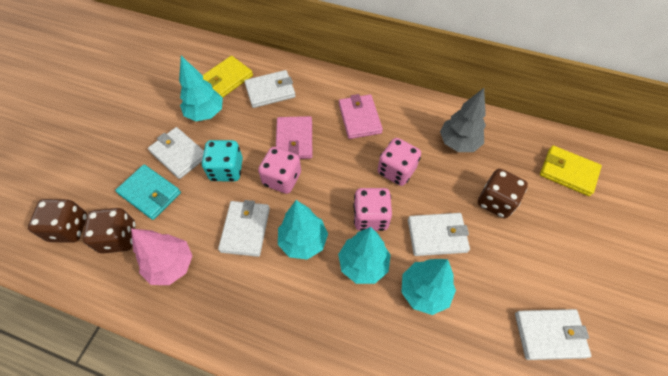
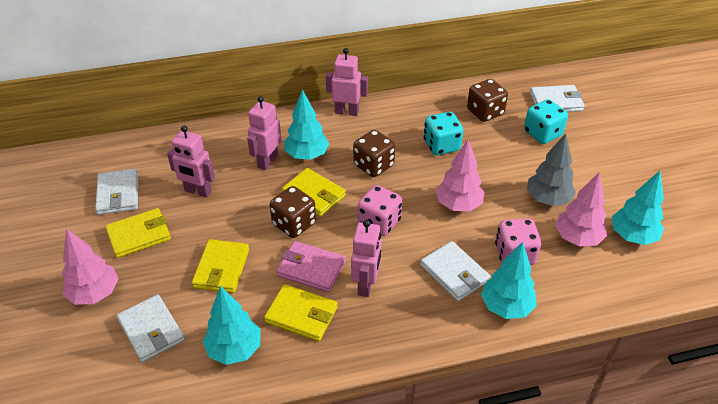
pink dice: 3 -> 2
pink robot: 0 -> 4
pink tree: 1 -> 3
pink wallet: 2 -> 1
turquoise dice: 1 -> 2
turquoise wallet: 1 -> 0
white wallet: 5 -> 4
yellow wallet: 2 -> 4

